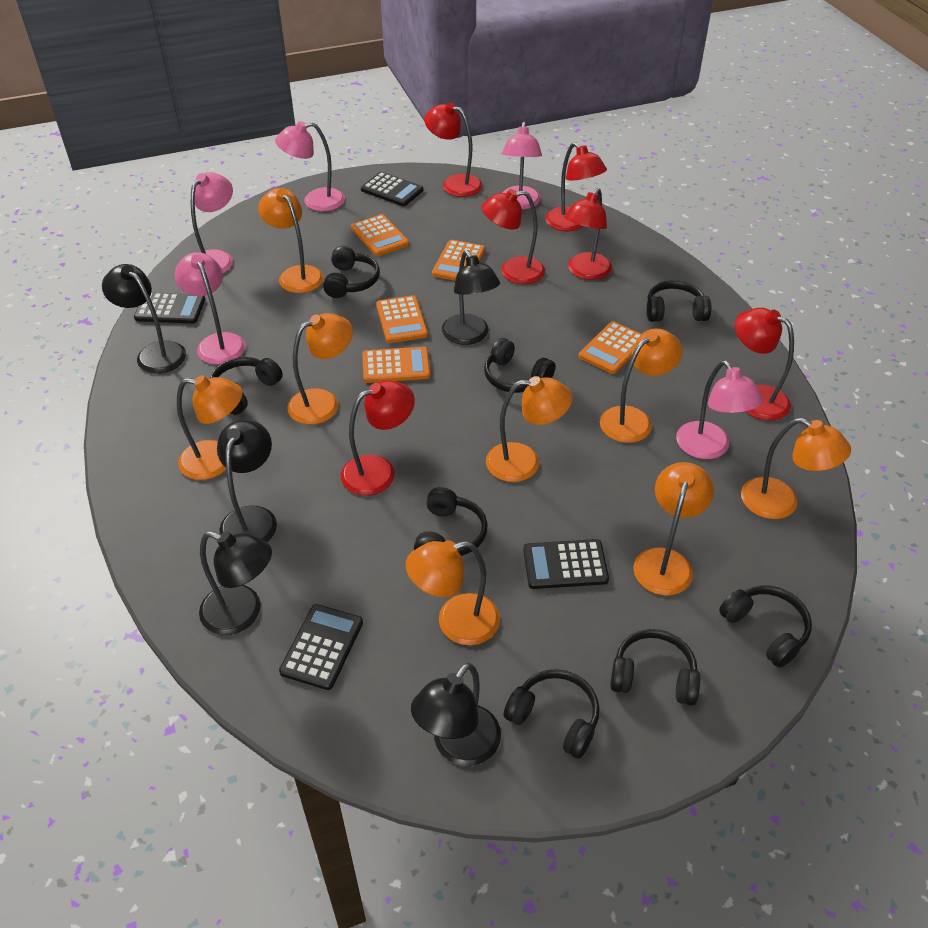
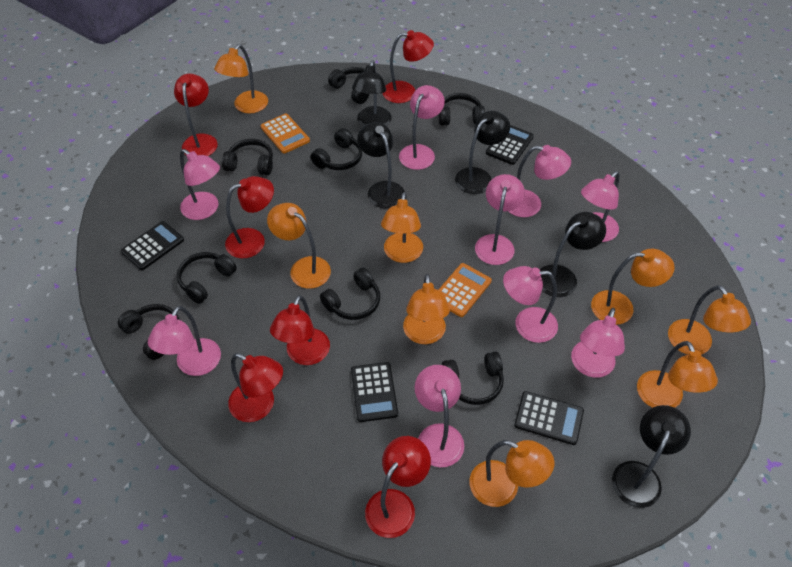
orange calculator: 5 -> 2
pink lamp: 5 -> 9

